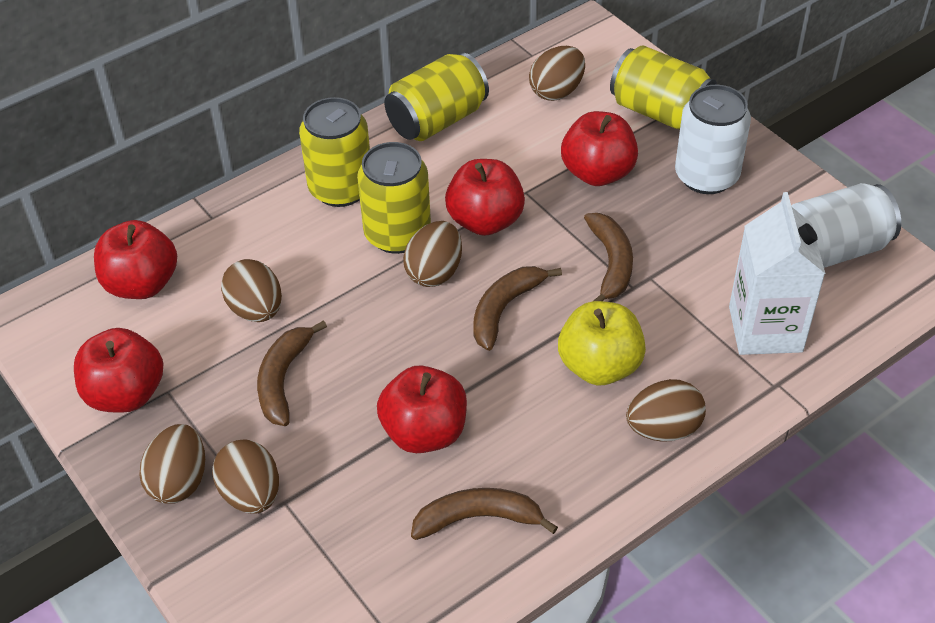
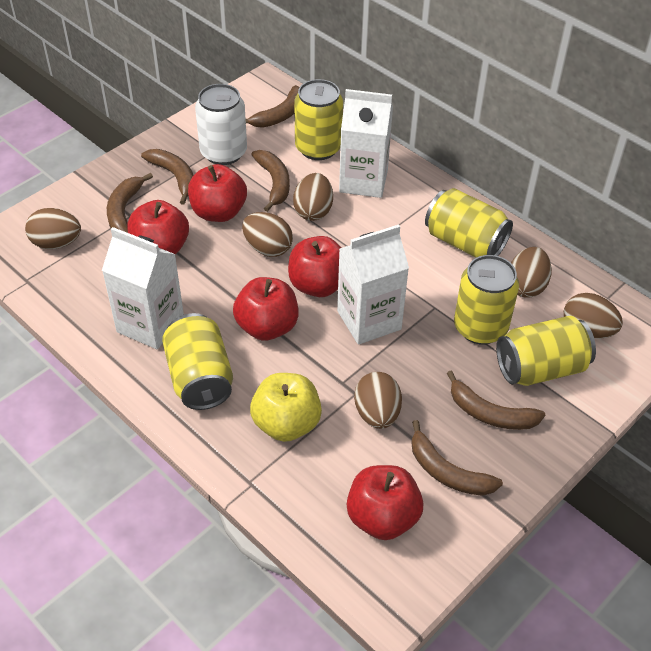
brown banana: 4 -> 6
white can: 2 -> 1
white carton: 1 -> 3
yellow can: 4 -> 5

